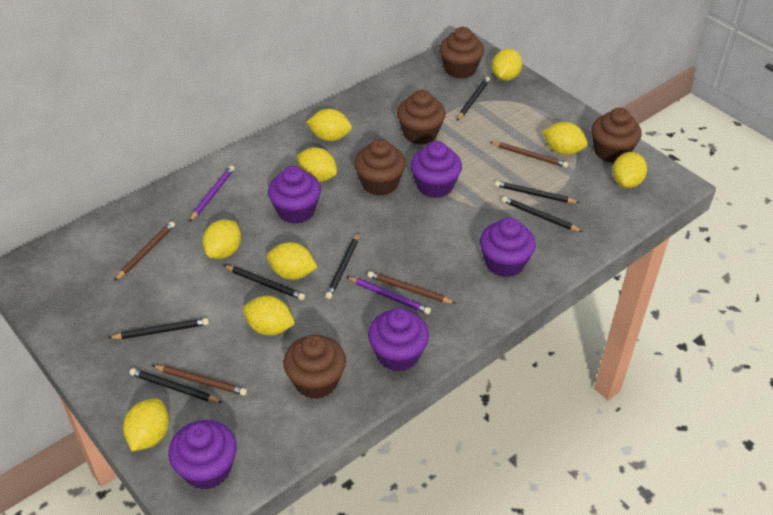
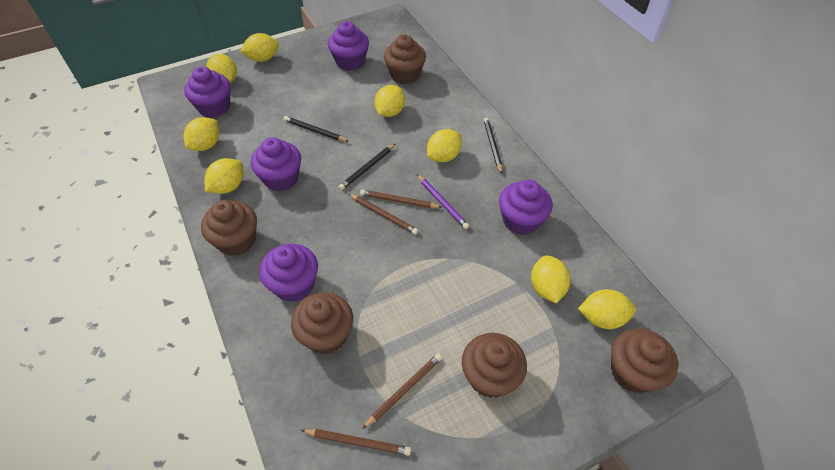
black pencil: 7 -> 3
purple pencil: 2 -> 1
yellow lemon: 9 -> 8

